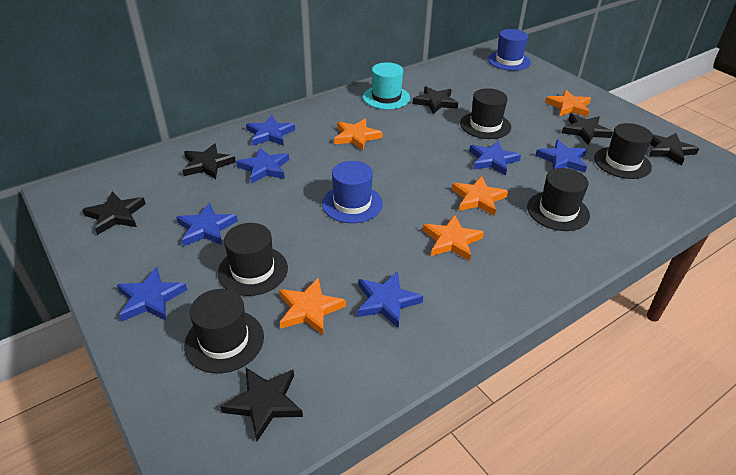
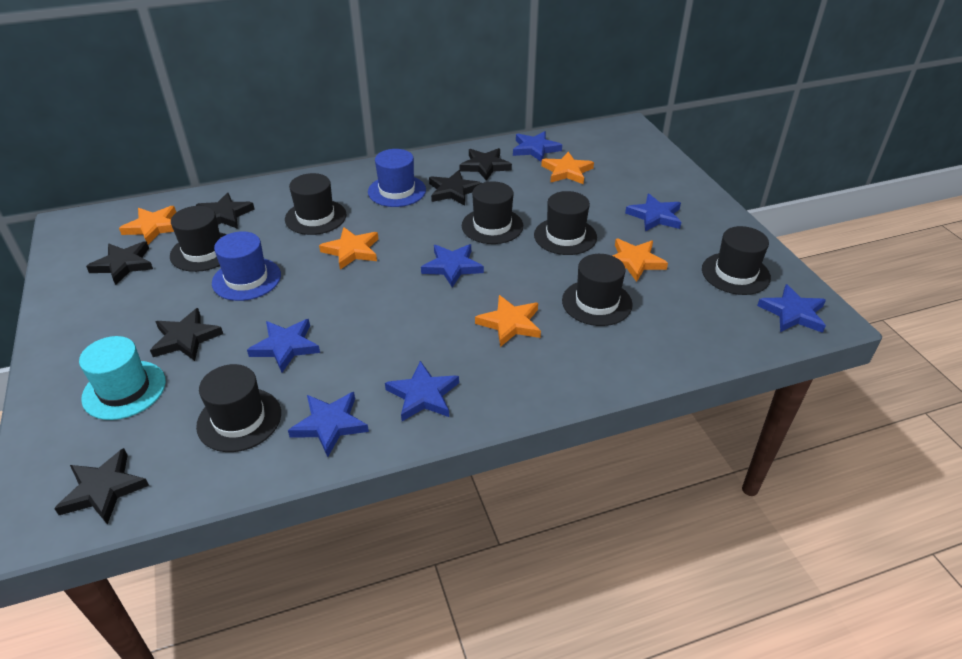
black hat: 5 -> 7

